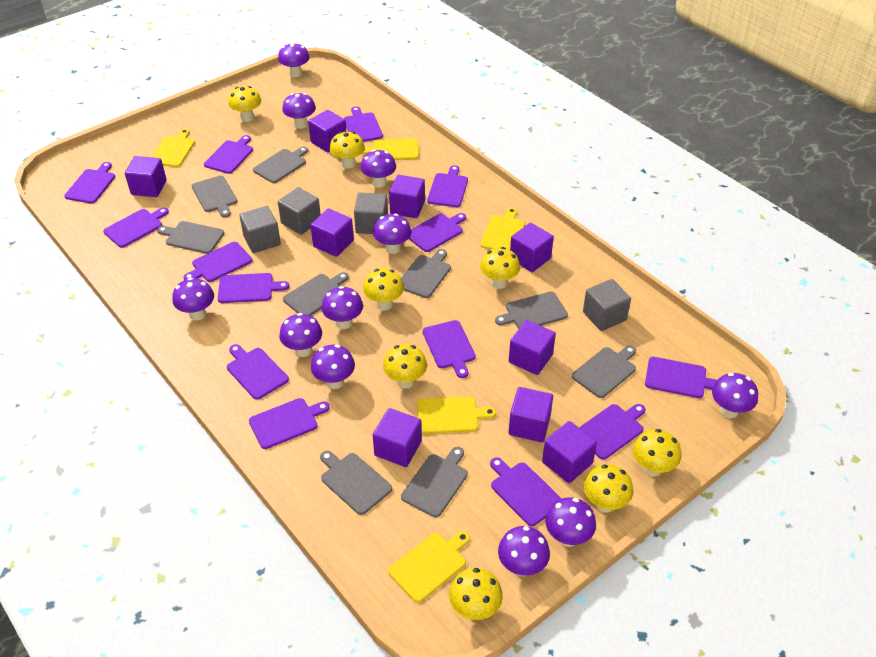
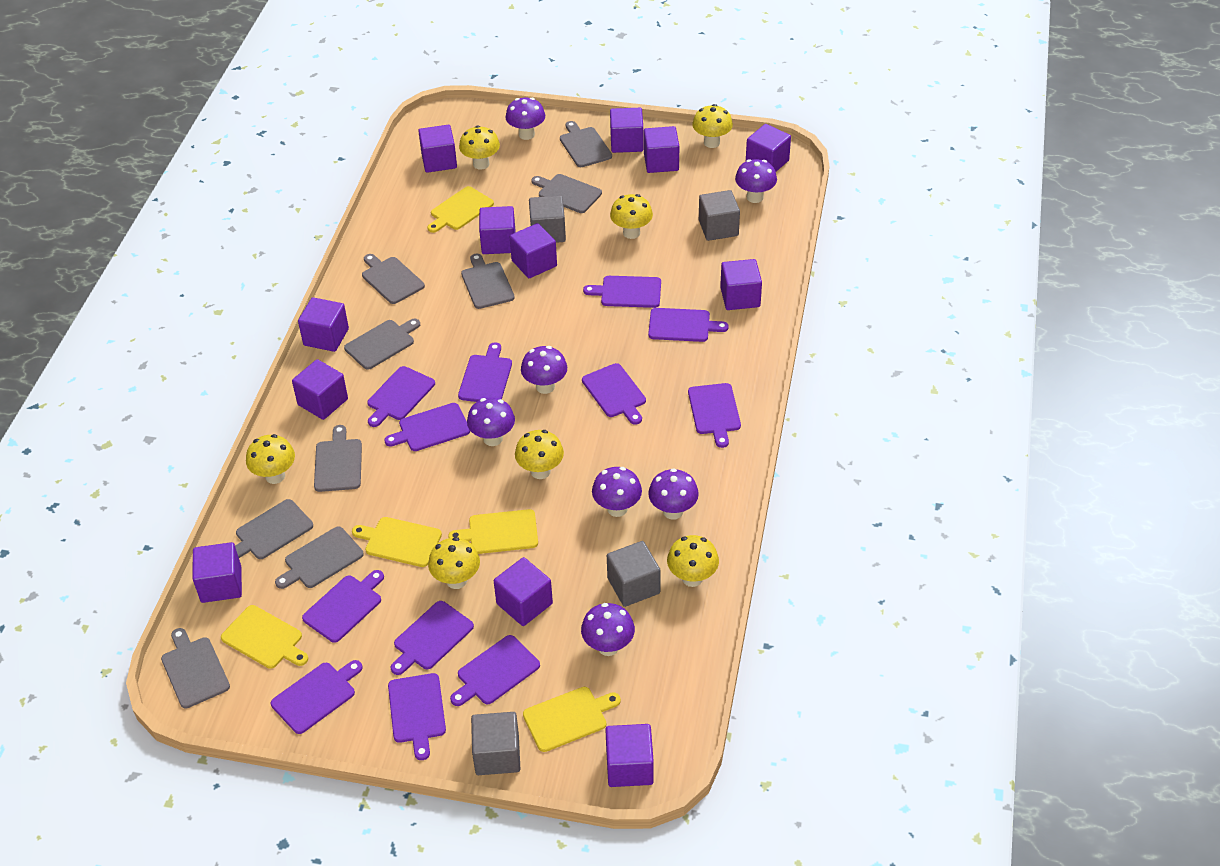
purple cube: 9 -> 12
purple cutting board: 14 -> 12
purple mushroom: 11 -> 7
yellow mushroom: 8 -> 7

